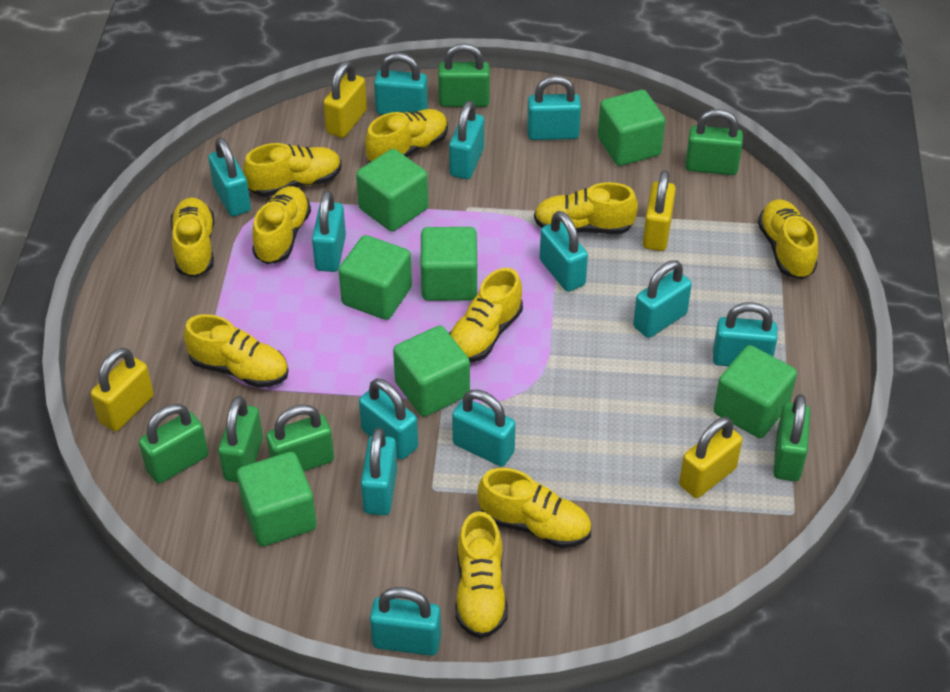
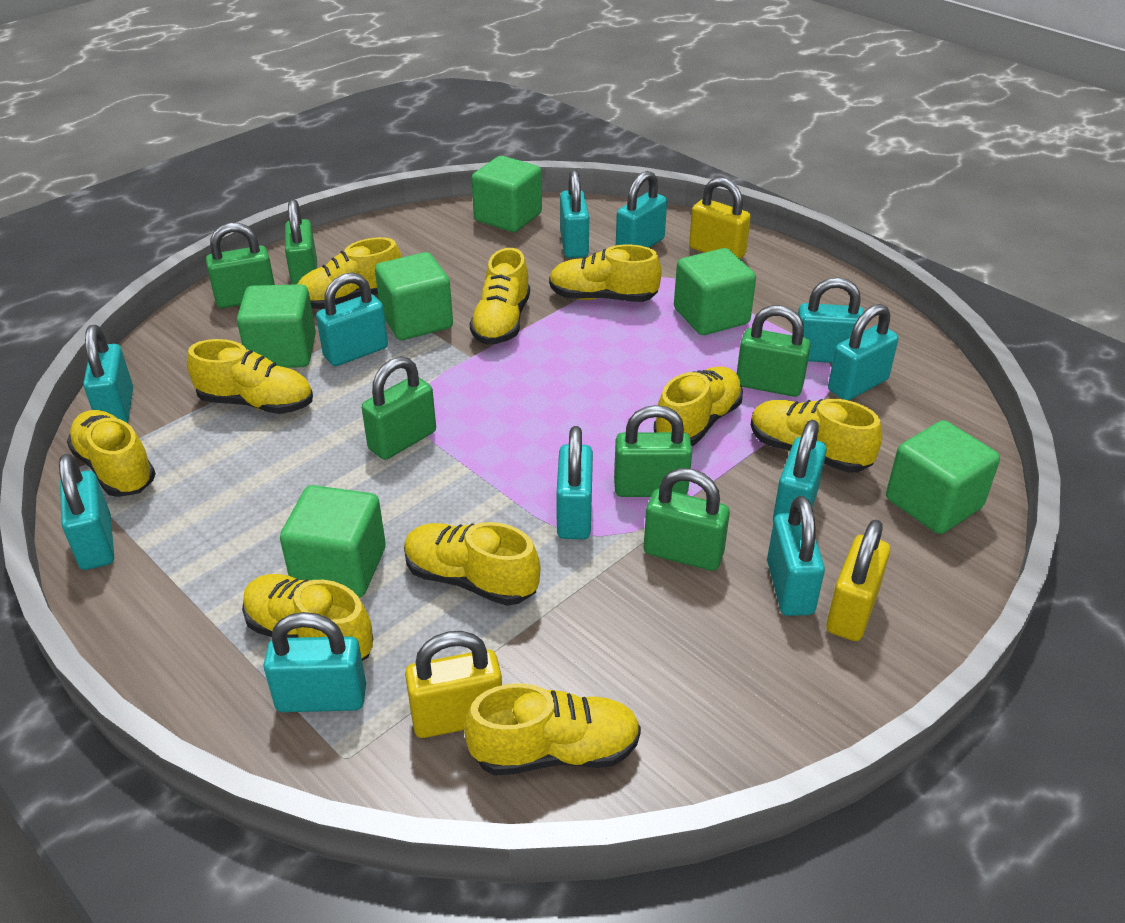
green cube: 7 -> 6
turquoise padlock: 12 -> 11
yellow padlock: 4 -> 3

